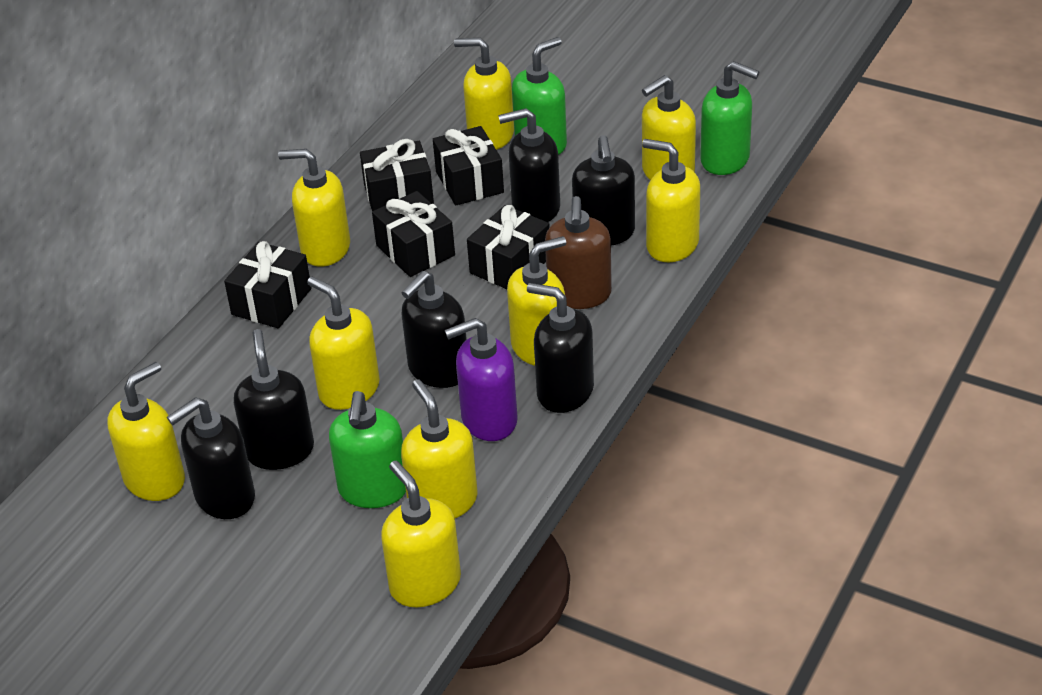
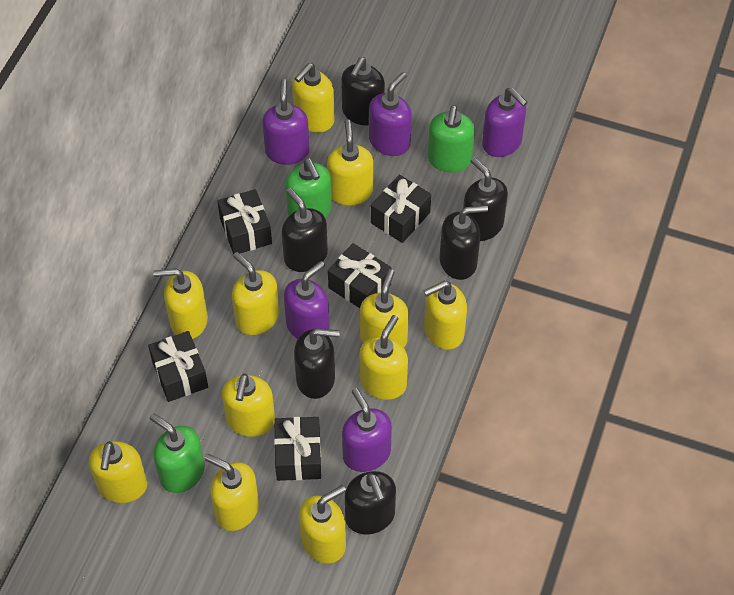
brown soap dispenser: 1 -> 0
purple soap dispenser: 1 -> 5
yellow soap dispenser: 9 -> 11

